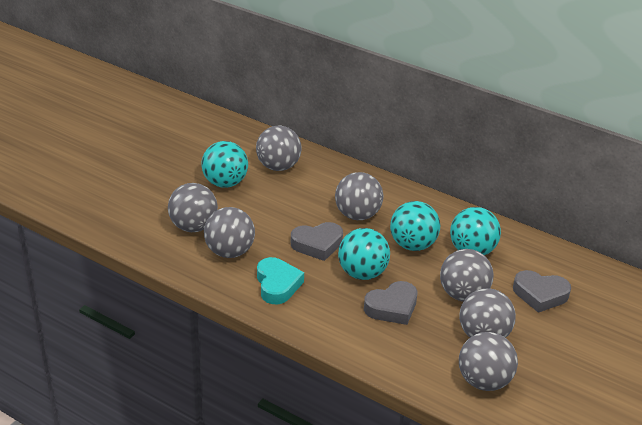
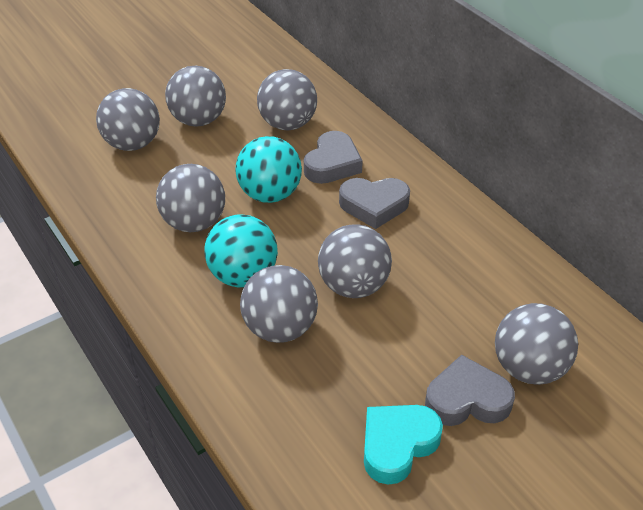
turquoise ball: 4 -> 2

